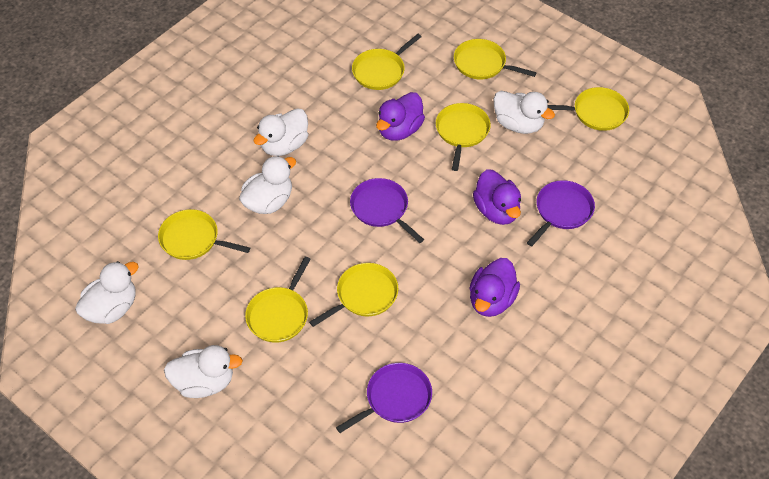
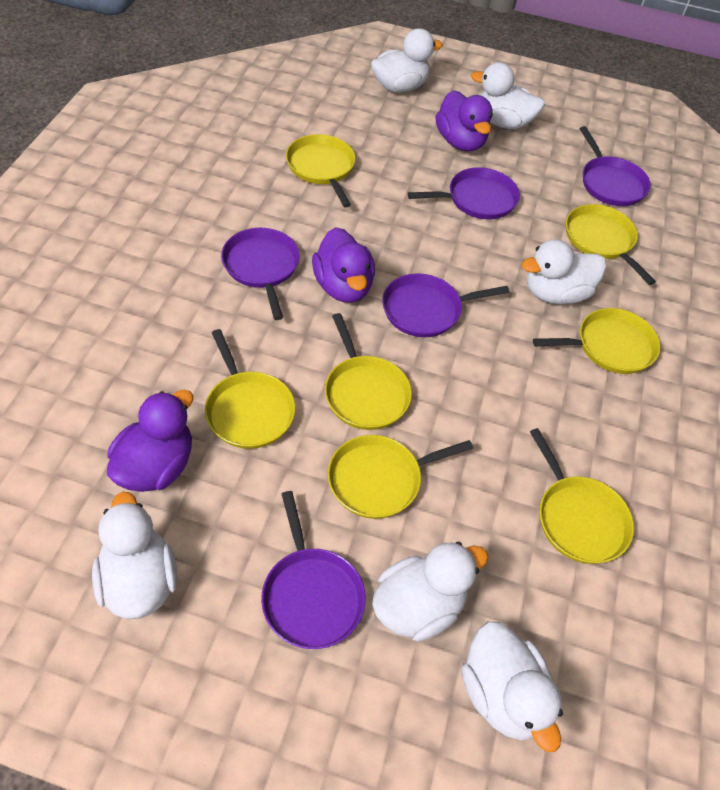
purple pan: 3 -> 5
white duck: 5 -> 6

